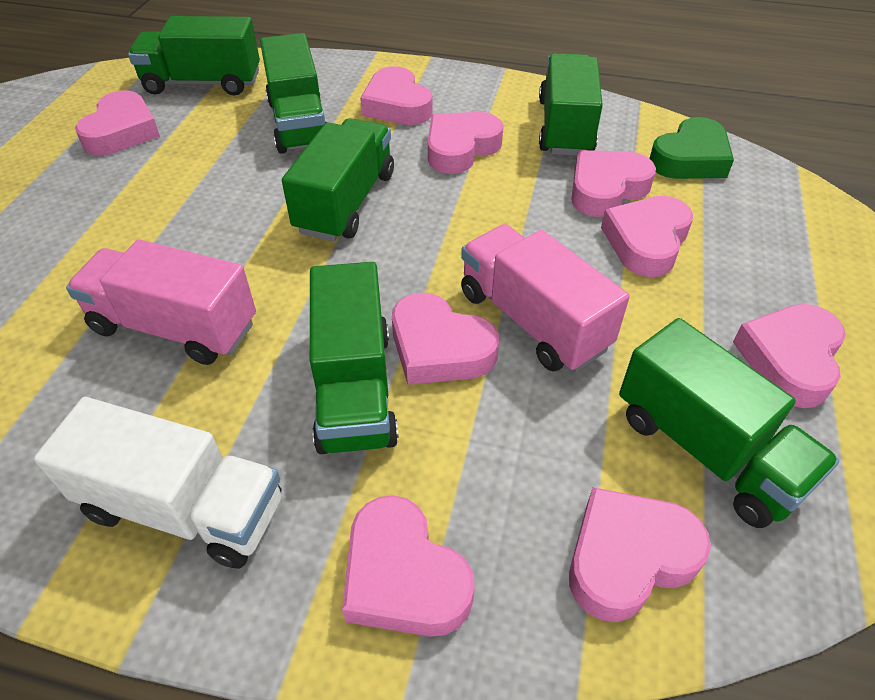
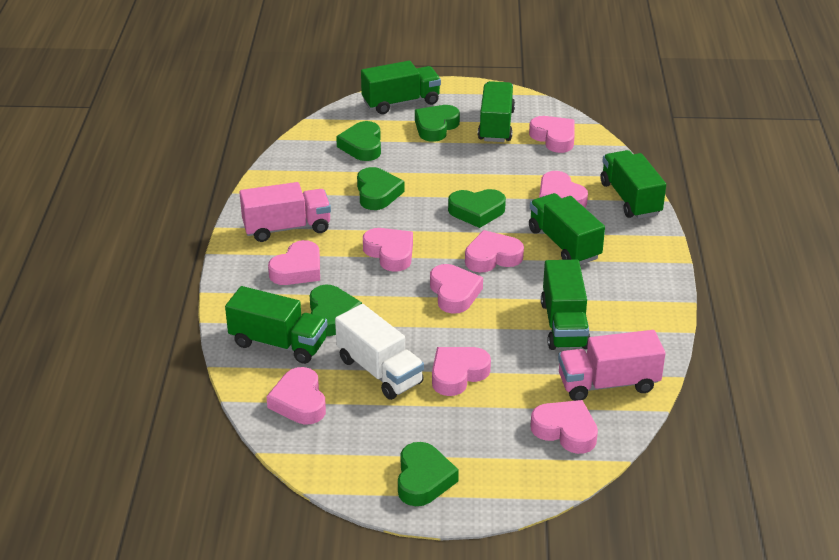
green heart: 1 -> 6

